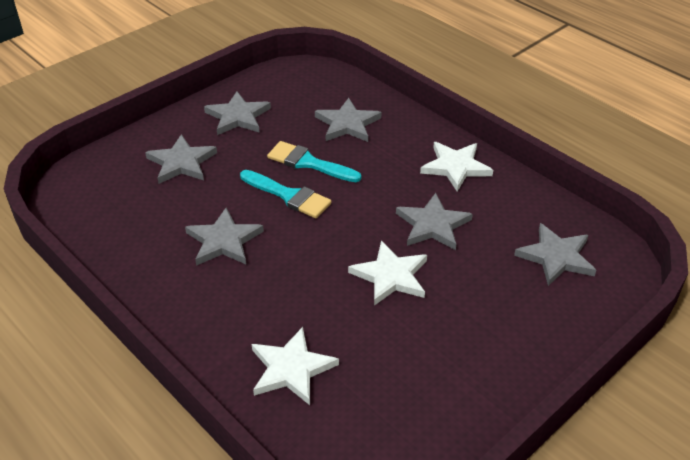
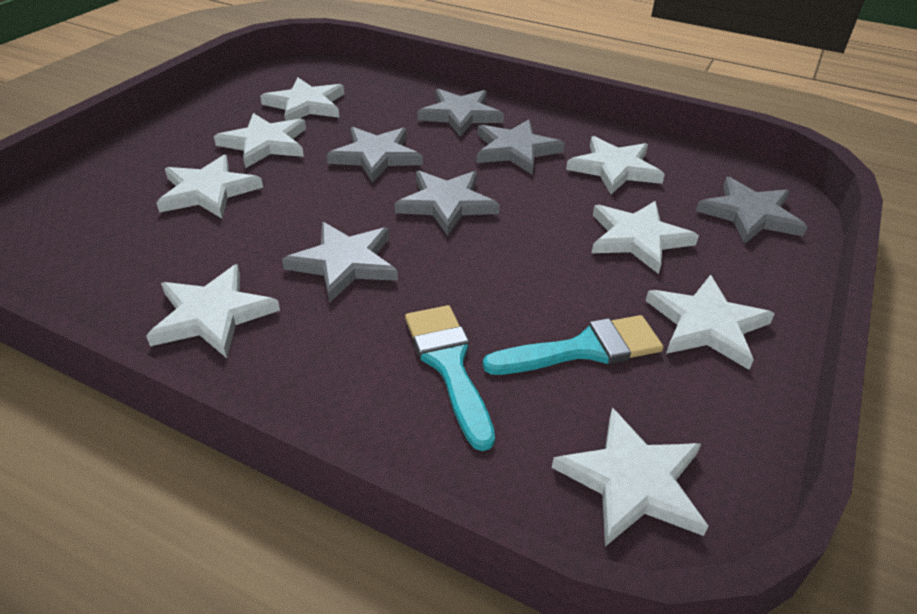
white star: 3 -> 8

